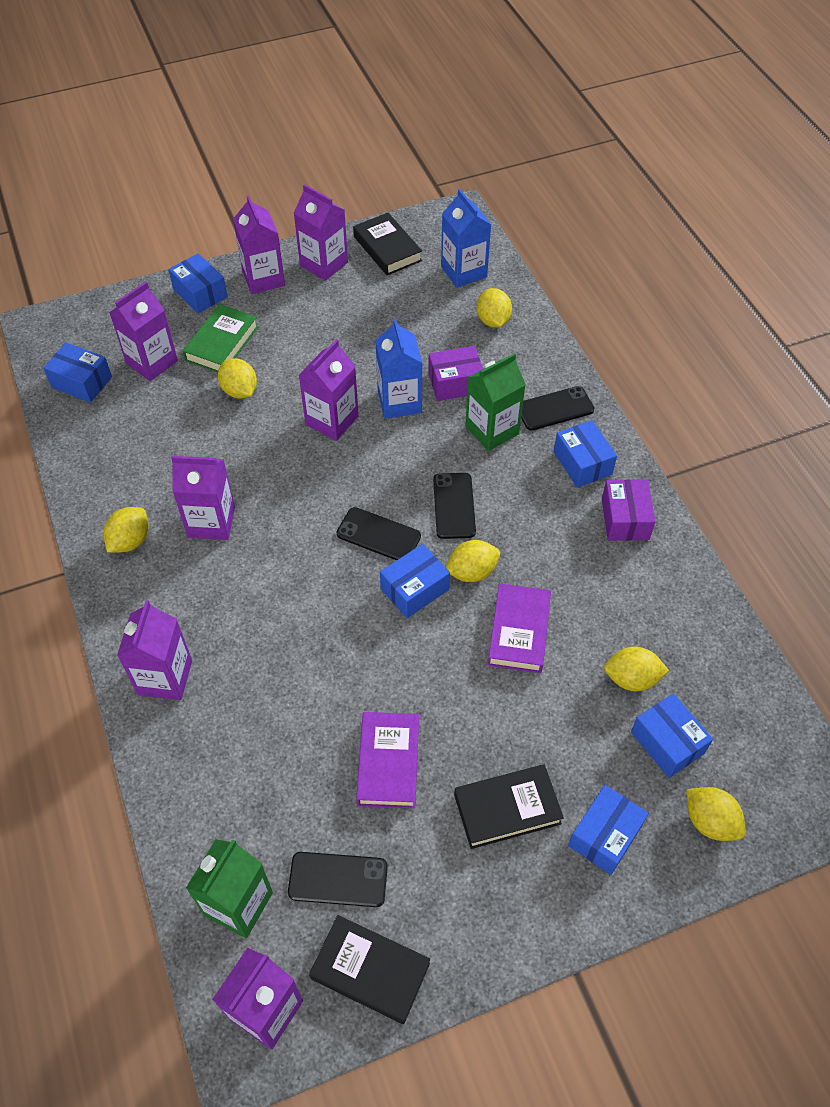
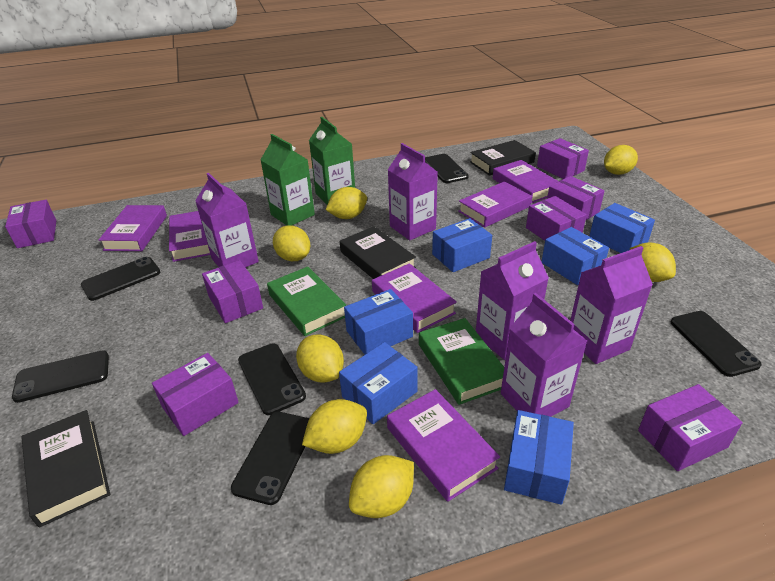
black phone: 4 -> 6
blue carton: 2 -> 0
green book: 1 -> 2
purple book: 2 -> 6
purple box: 2 -> 7
purple carton: 7 -> 5
yellow lemon: 6 -> 7

